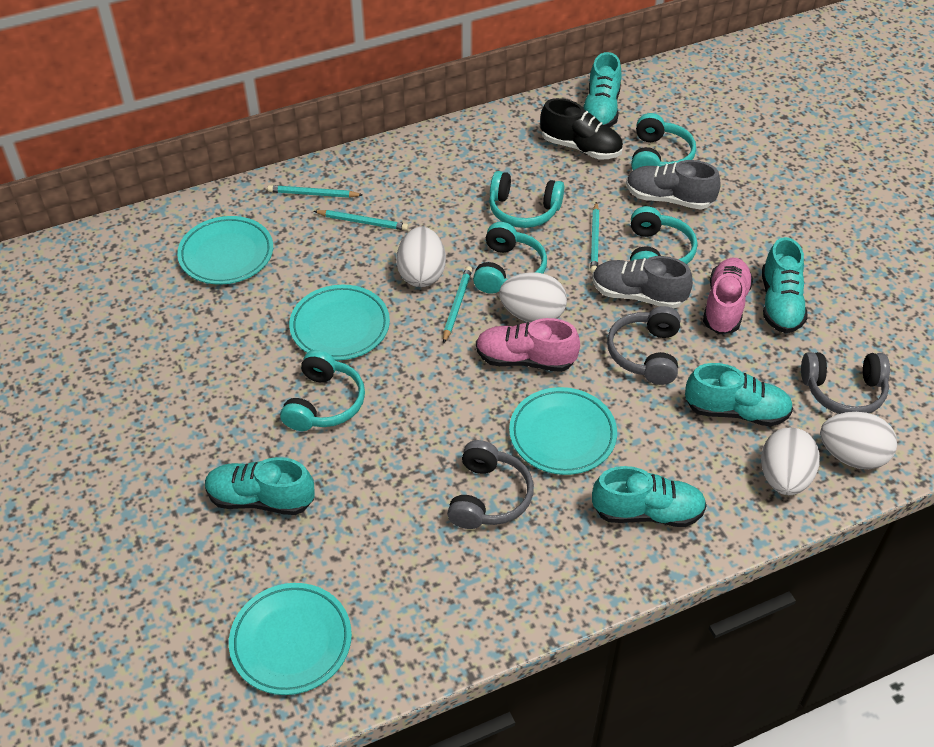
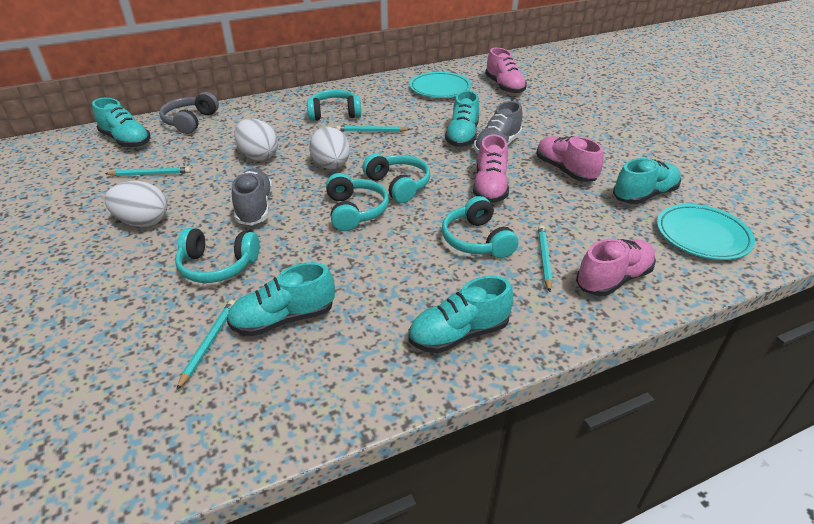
black shoe: 1 -> 0
grey headphones: 3 -> 1
pink shoe: 2 -> 4
turquoise plate: 4 -> 2
white egg: 4 -> 3

